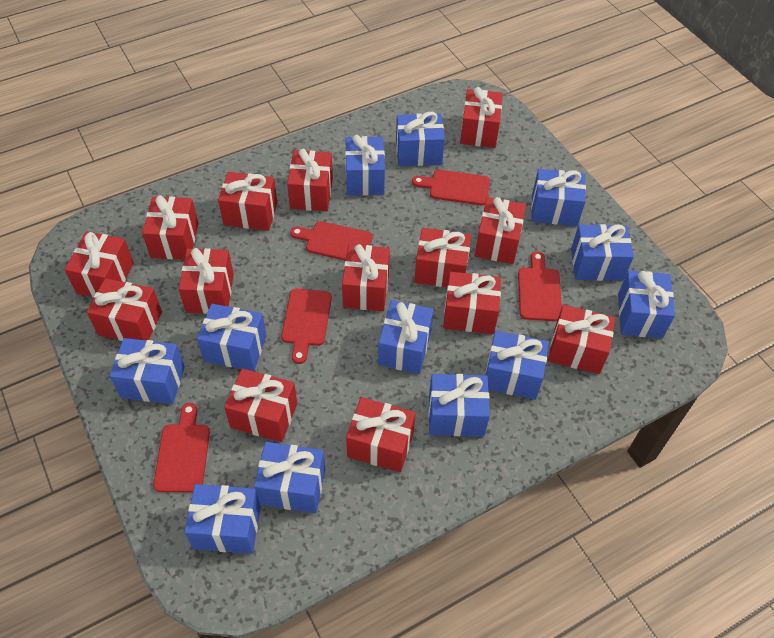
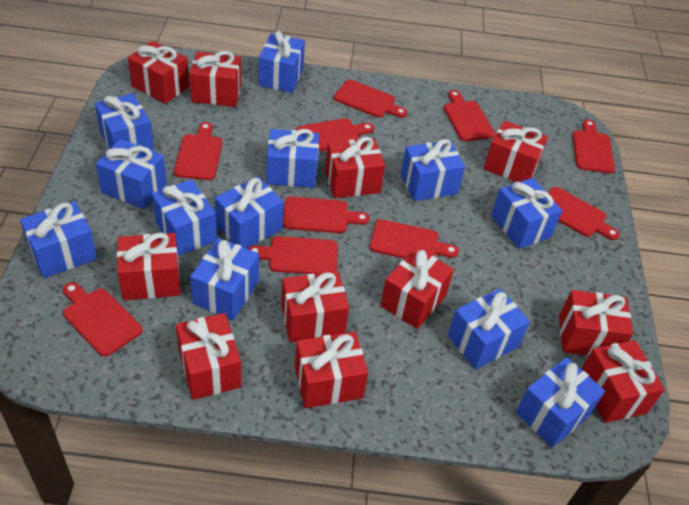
red cutting board: 5 -> 10
red gift: 14 -> 11

